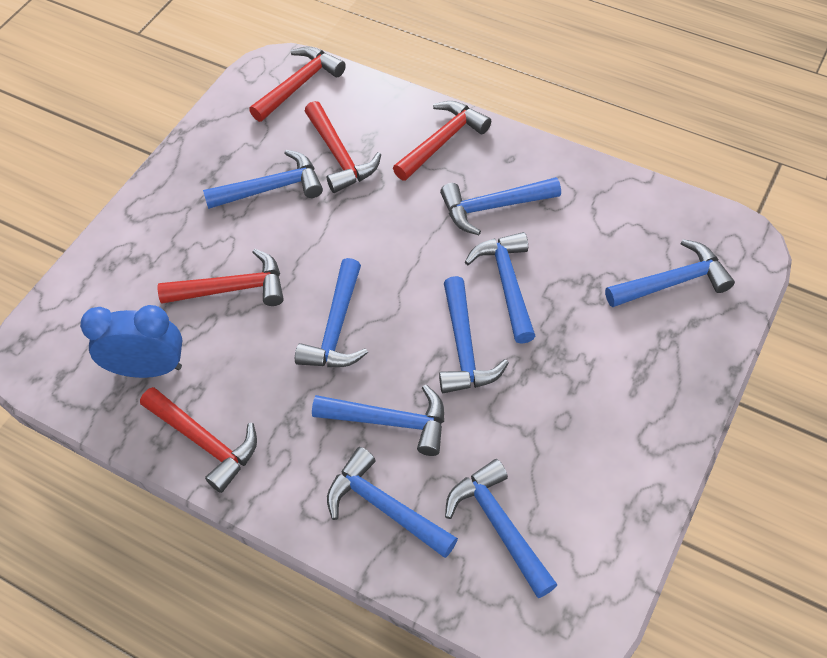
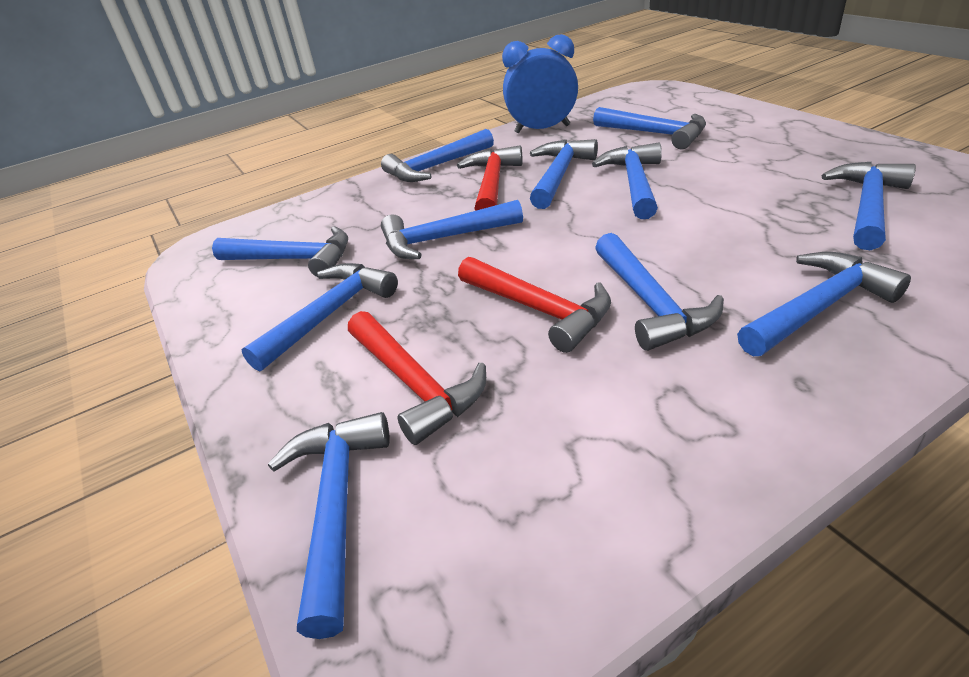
blue hammer: 9 -> 11
red hammer: 5 -> 3

